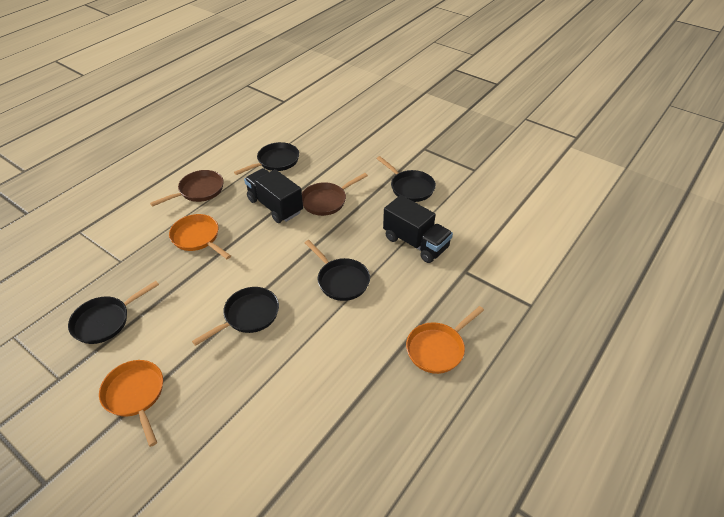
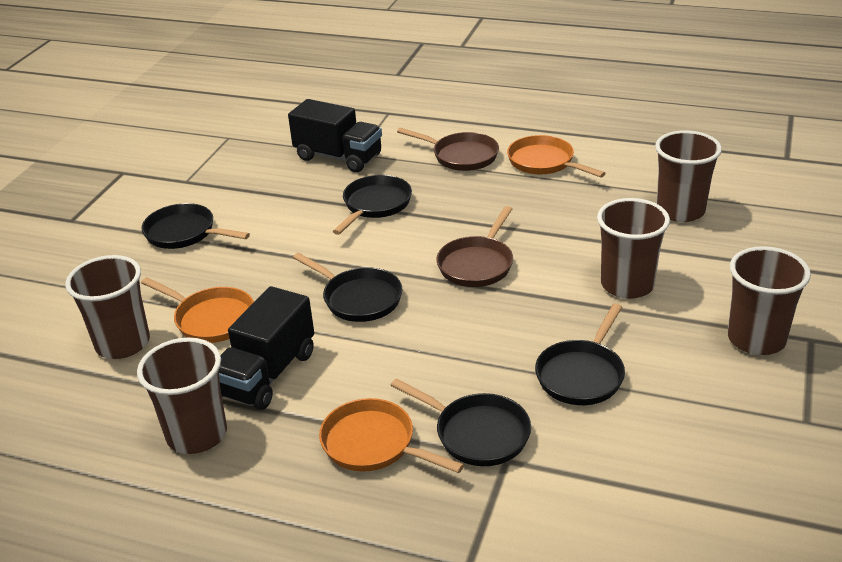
brown cup: 0 -> 5

